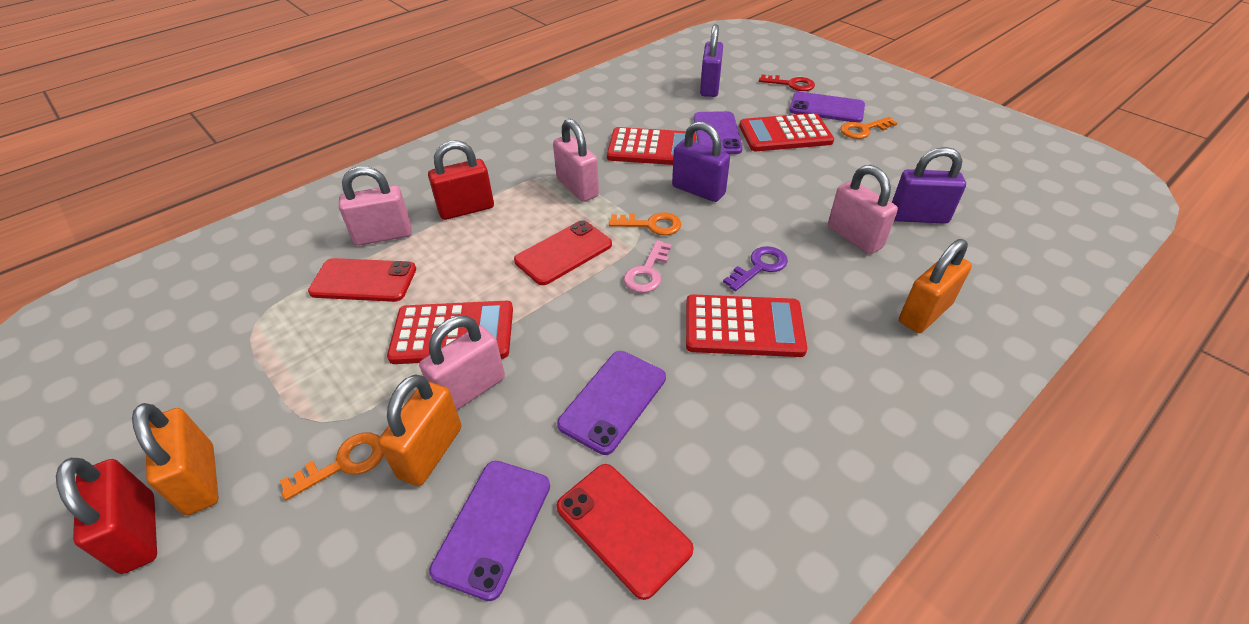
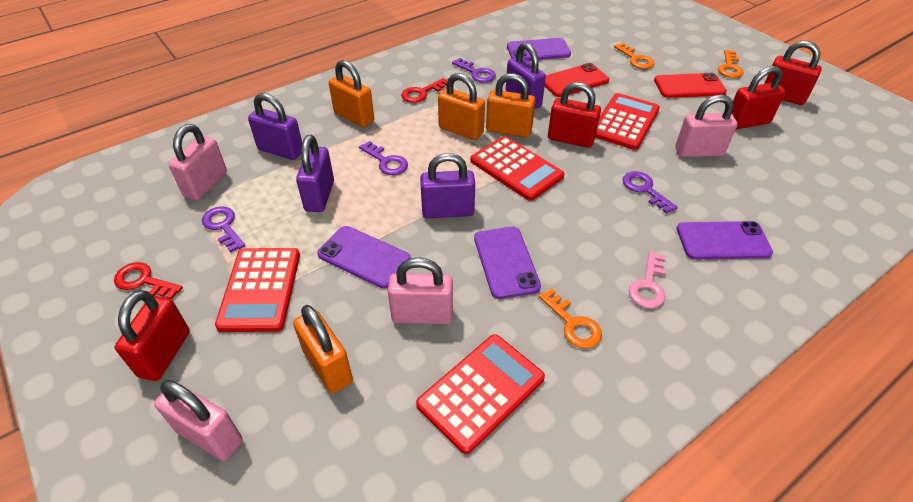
orange padlock: 3 -> 4
purple key: 1 -> 4
purple padlock: 3 -> 4
red key: 1 -> 2
red padlock: 2 -> 4
red phone: 3 -> 2

